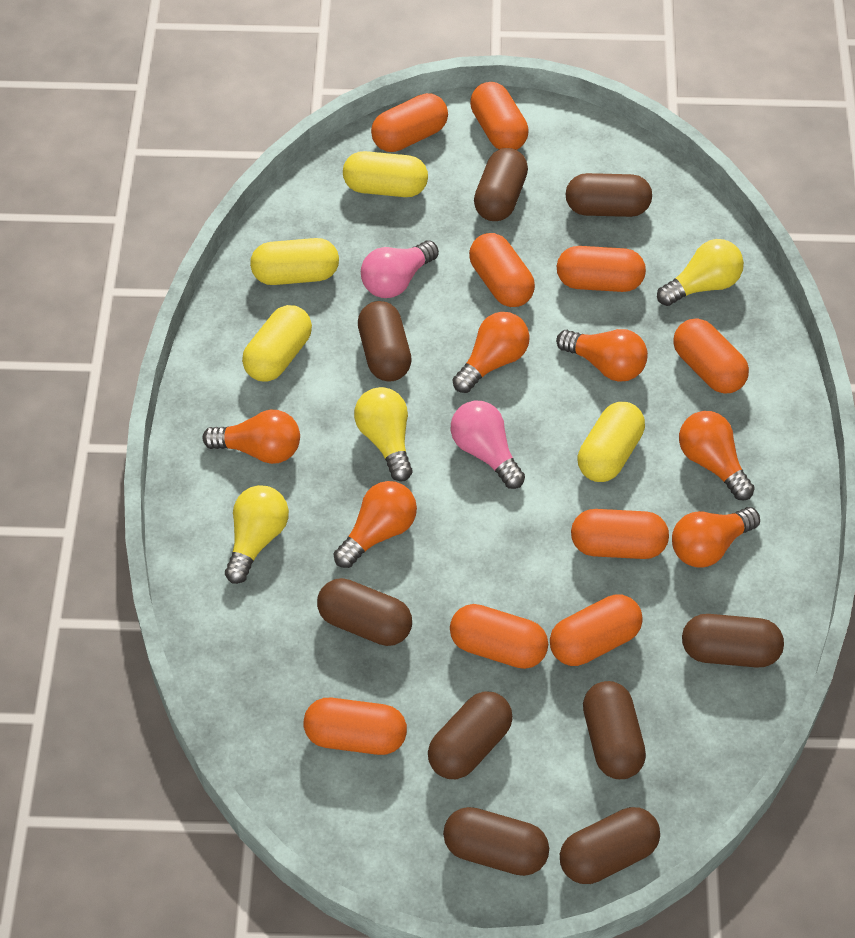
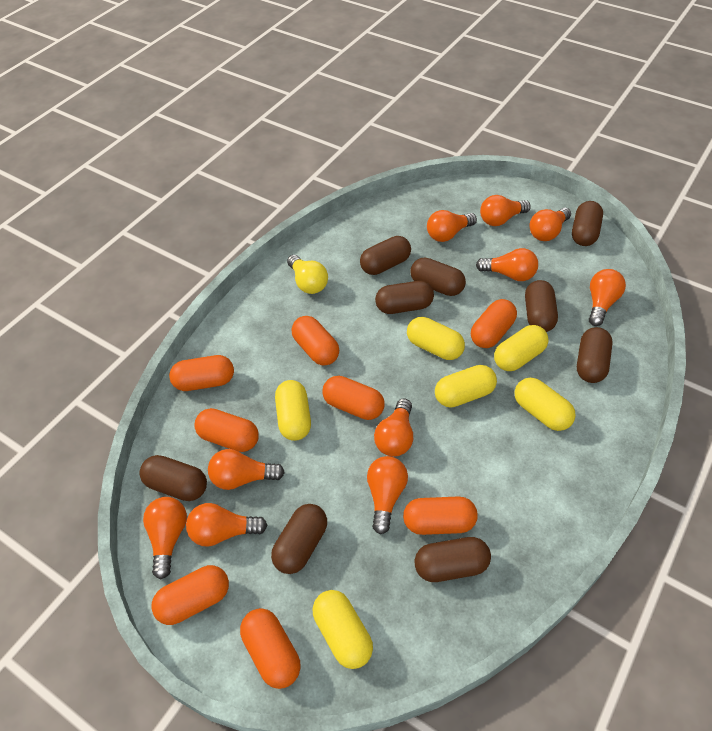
orange capsule: 9 -> 8
orange light bulb: 6 -> 10
pink light bulb: 2 -> 0
yellow capsule: 4 -> 6
yellow light bulb: 3 -> 1

